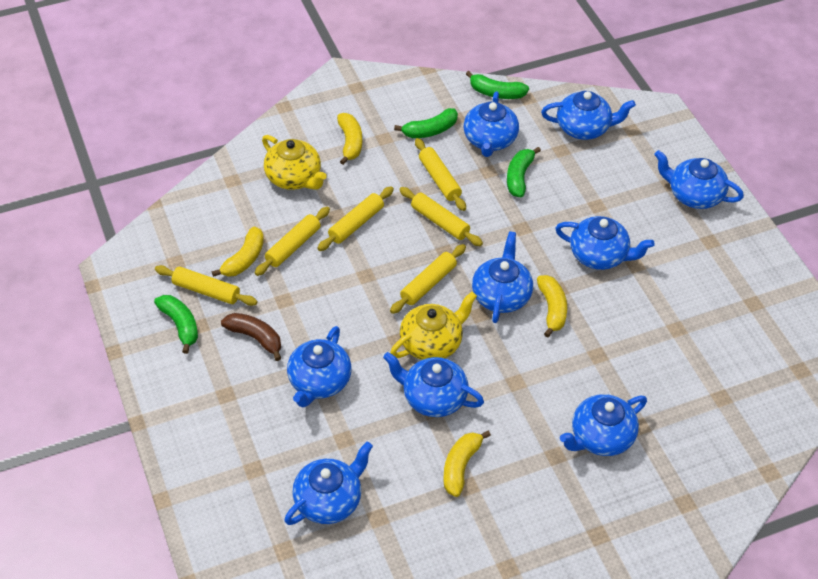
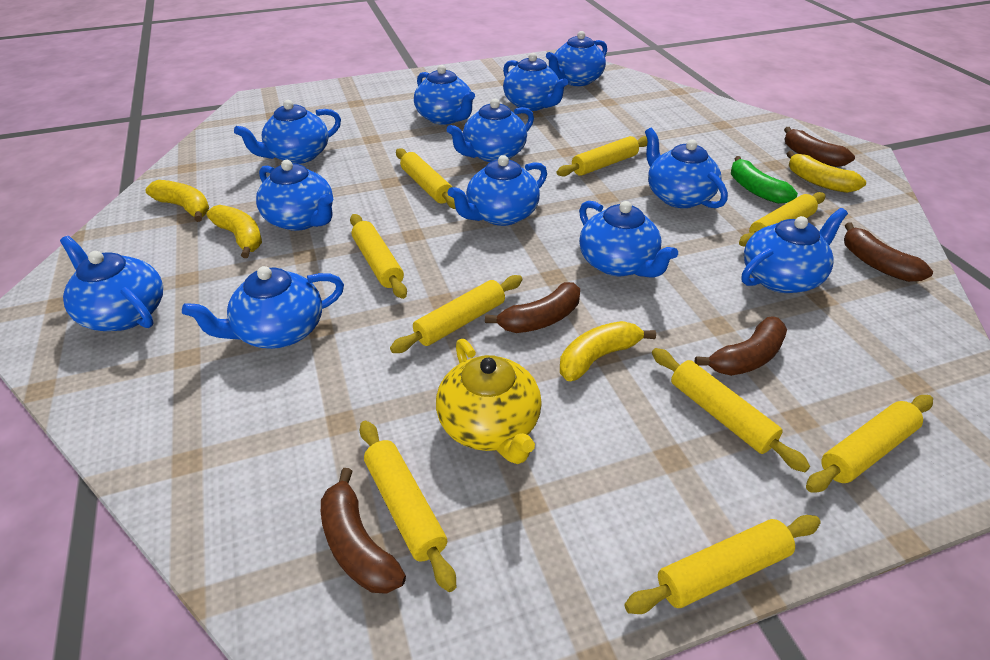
blue teapot: 9 -> 12
brown banana: 1 -> 5
green banana: 4 -> 1
yellow rolling pin: 6 -> 9
yellow teapot: 2 -> 1

